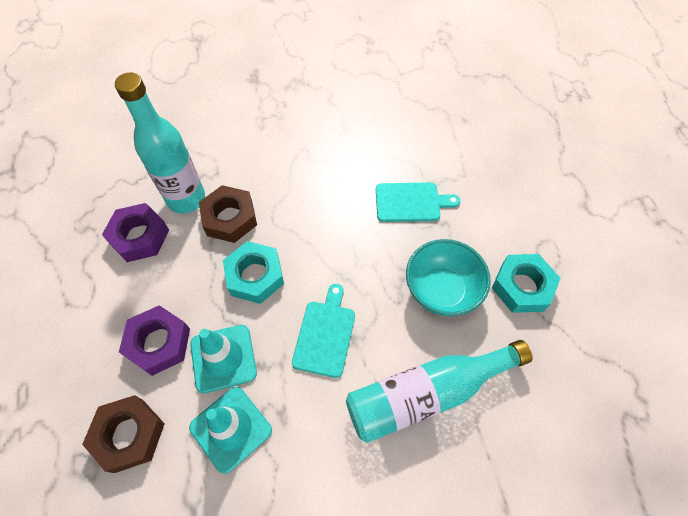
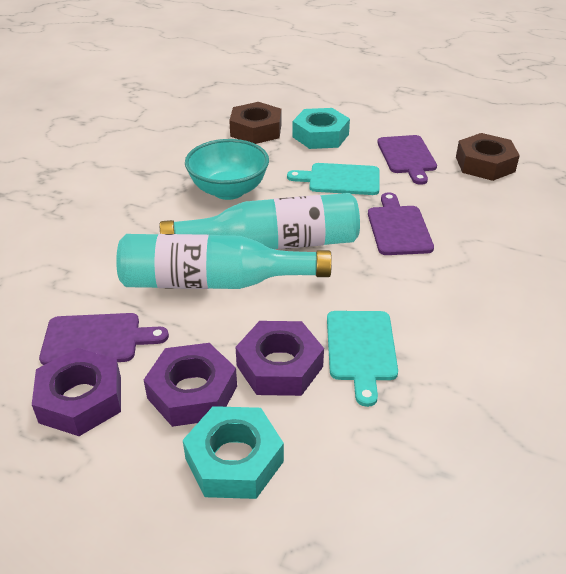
purple cutting board: 0 -> 3
purple nut: 2 -> 3
turquoise traffic cone: 2 -> 0

